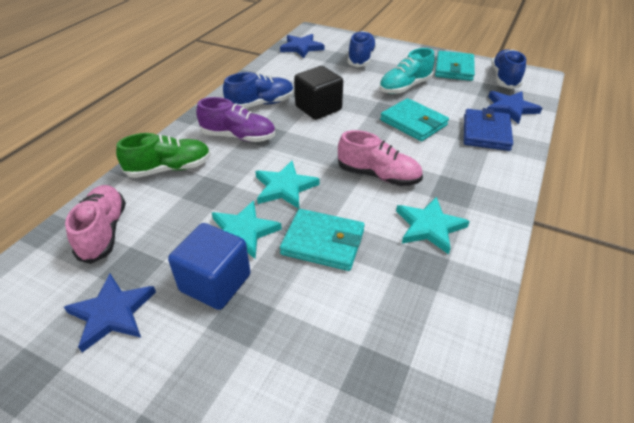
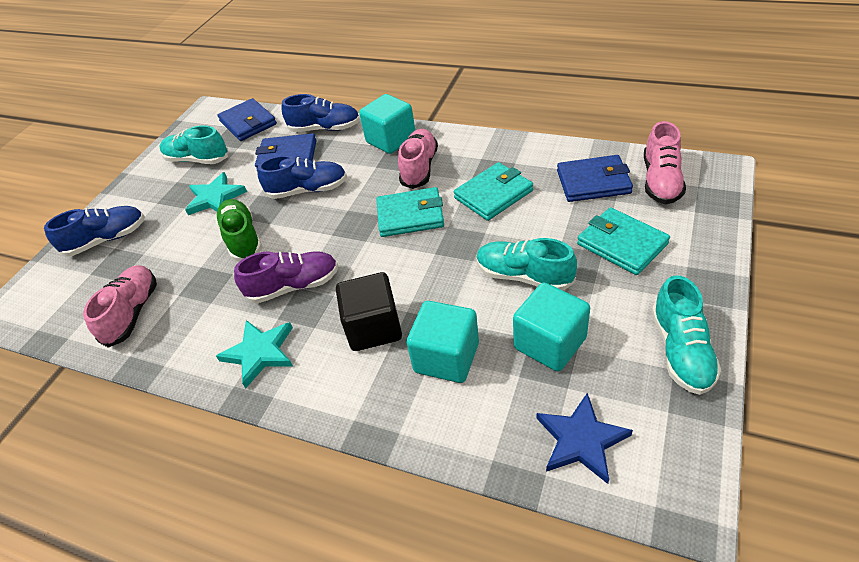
blue cube: 1 -> 0
blue star: 3 -> 1
blue wallet: 1 -> 3
pink shoe: 2 -> 3
turquoise cube: 0 -> 3
turquoise shoe: 1 -> 3
turquoise star: 3 -> 2

